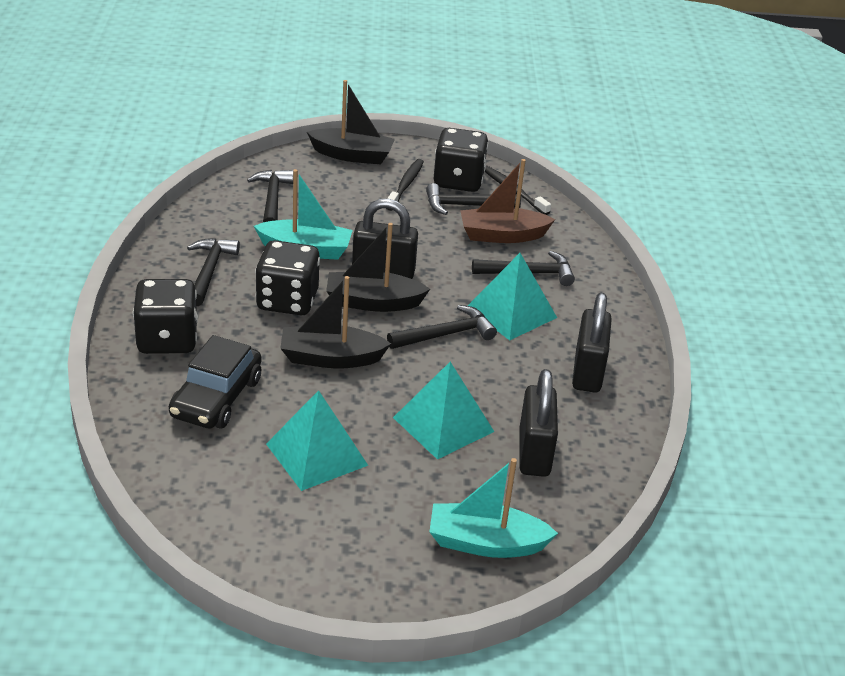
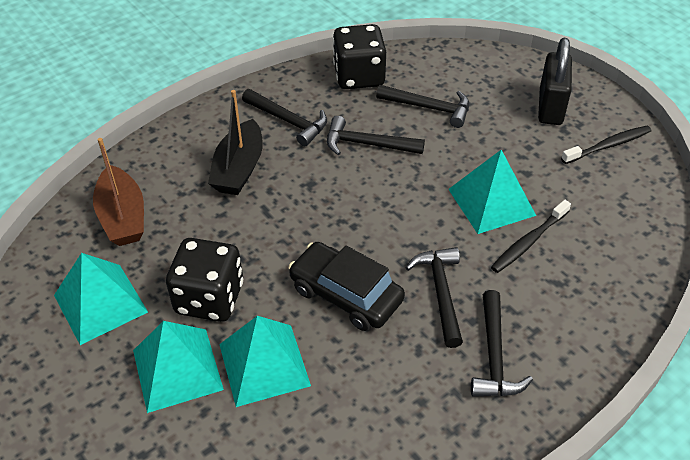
black boat: 3 -> 1
black dice: 3 -> 2
black padlock: 3 -> 1
turquoise boat: 2 -> 0
turquoise pyramid: 3 -> 4

